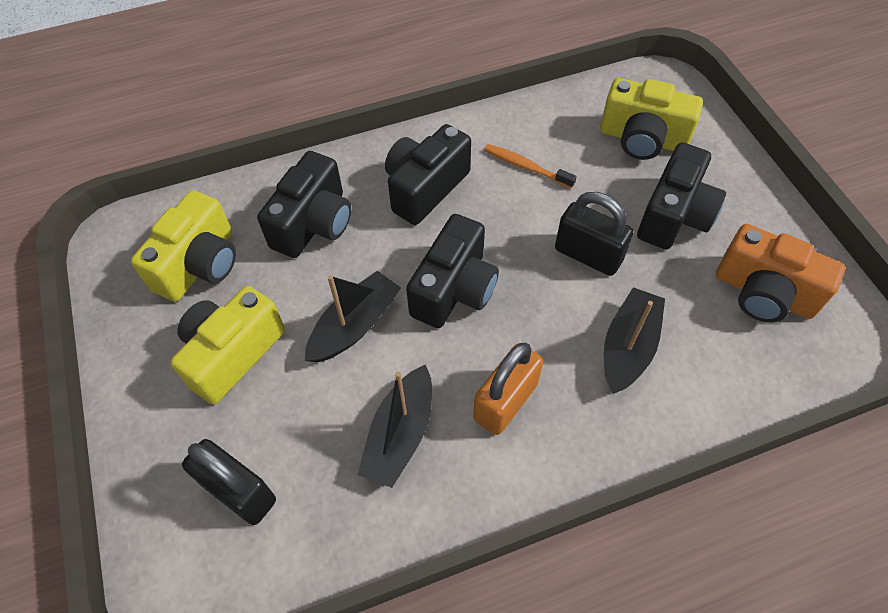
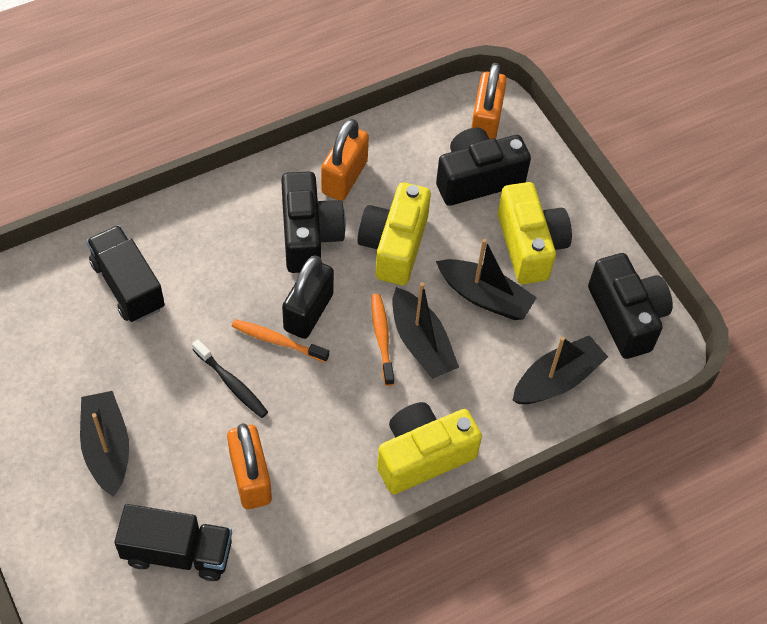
black boat: 3 -> 4
black camera: 4 -> 3
black padlock: 2 -> 1
black toothbrush: 0 -> 1
black truck: 0 -> 2
orange camera: 1 -> 0
orange padlock: 1 -> 3
orange toothbrush: 1 -> 2

